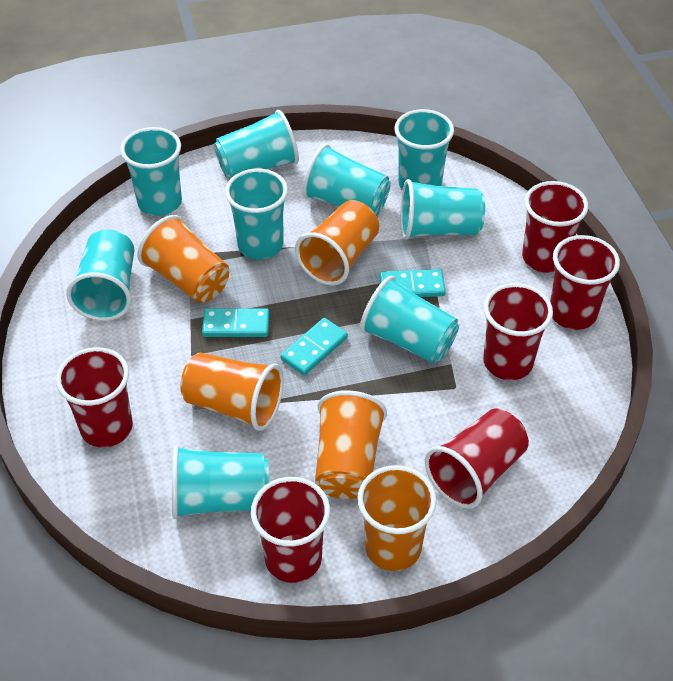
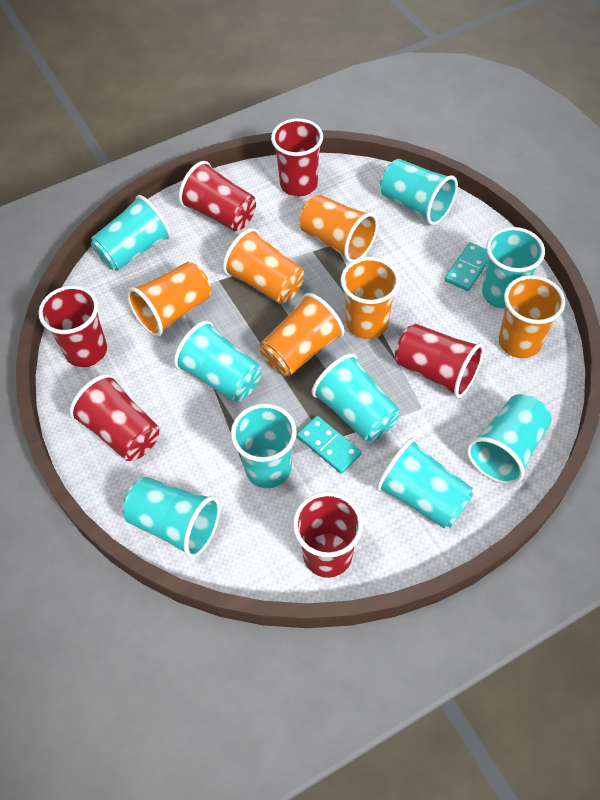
orange cup: 5 -> 6
turquoise domino: 3 -> 2

